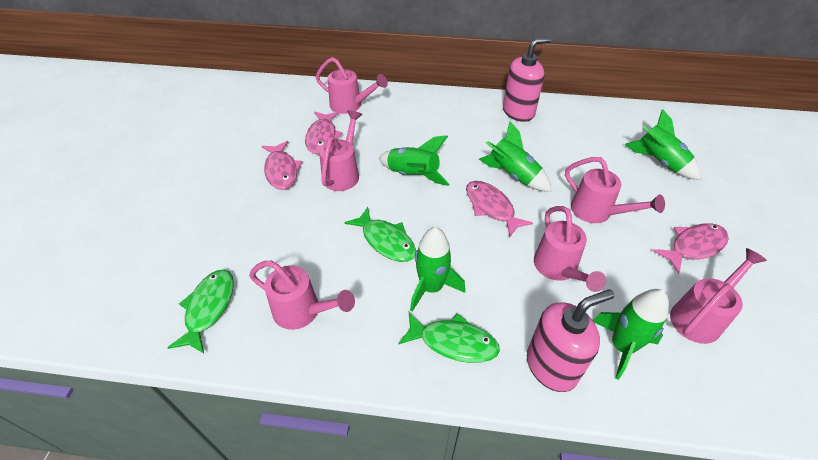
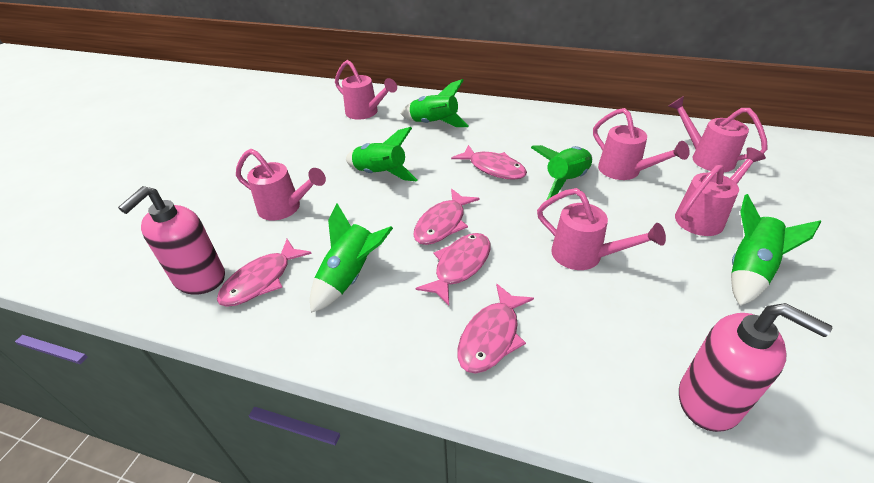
green fish: 3 -> 0
pink fish: 4 -> 5

